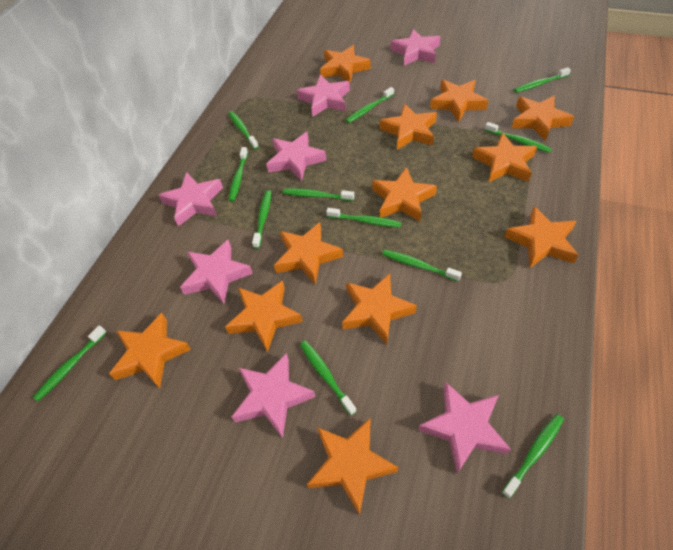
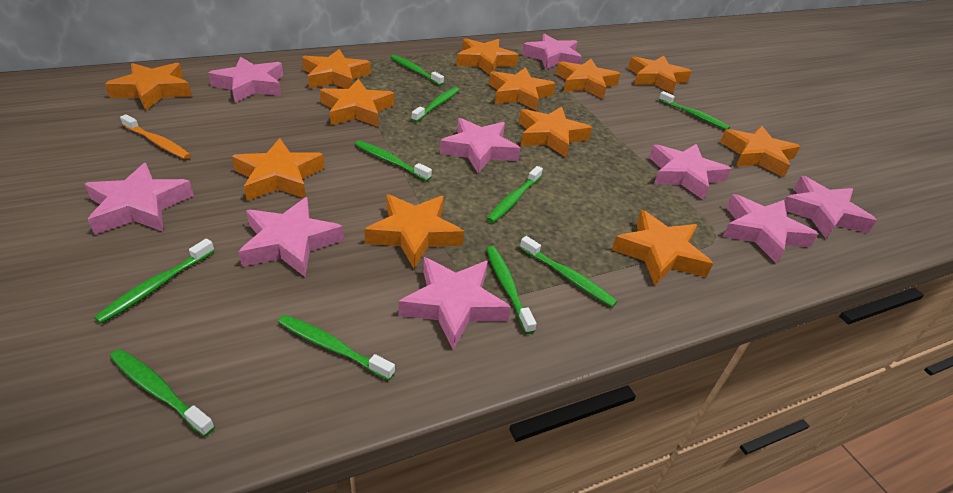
green toothbrush: 12 -> 10
orange toothbrush: 0 -> 1
pink star: 7 -> 9

